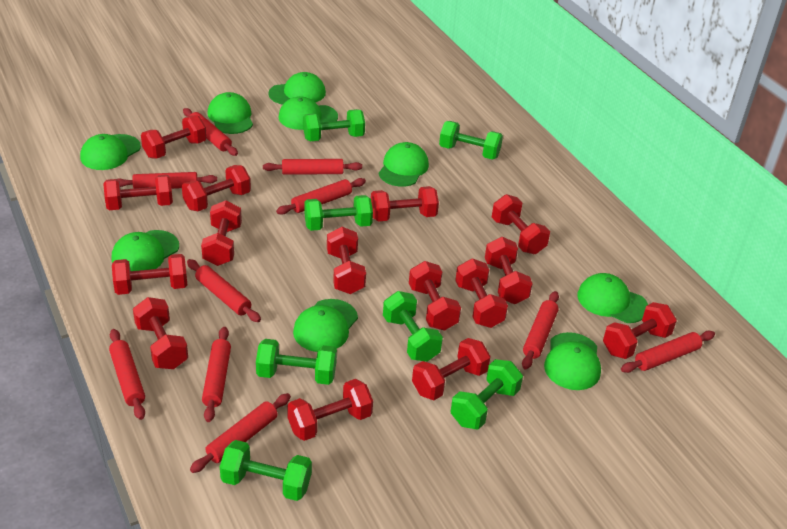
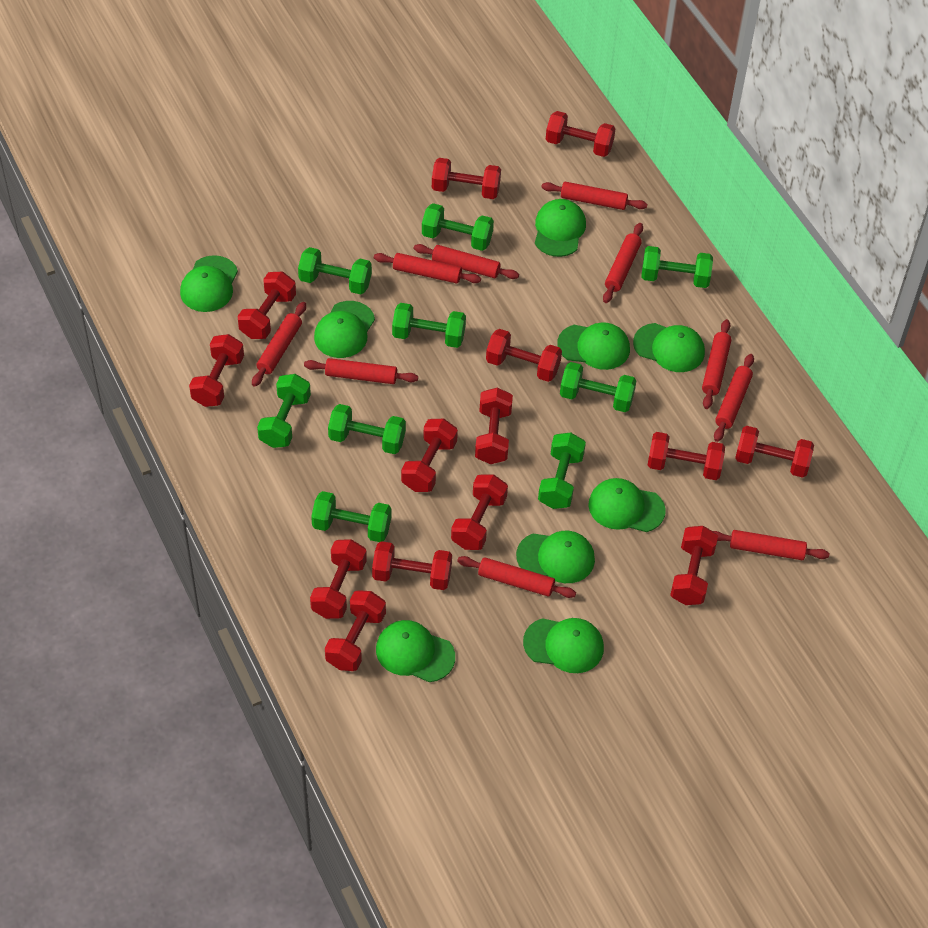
green dumbbell: 7 -> 9
red dumbbell: 15 -> 14

